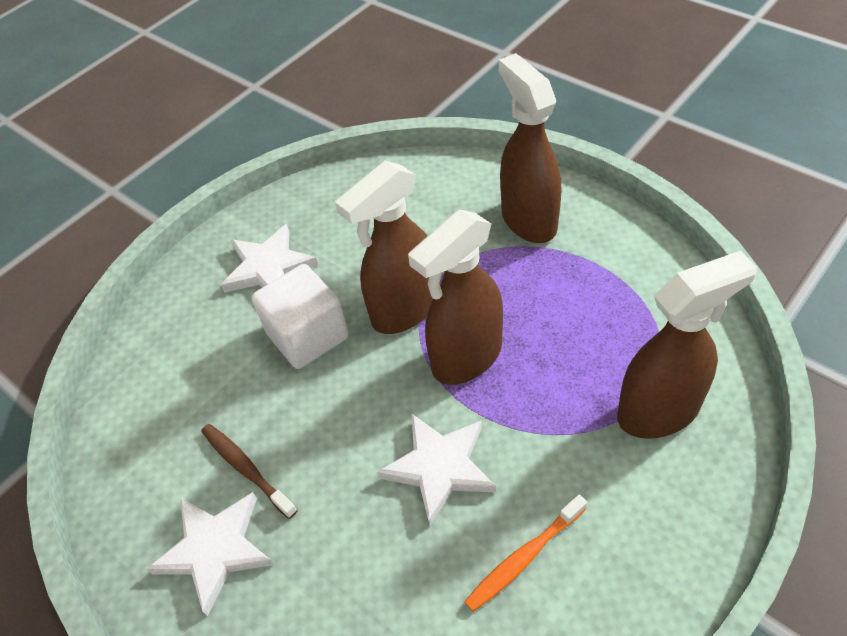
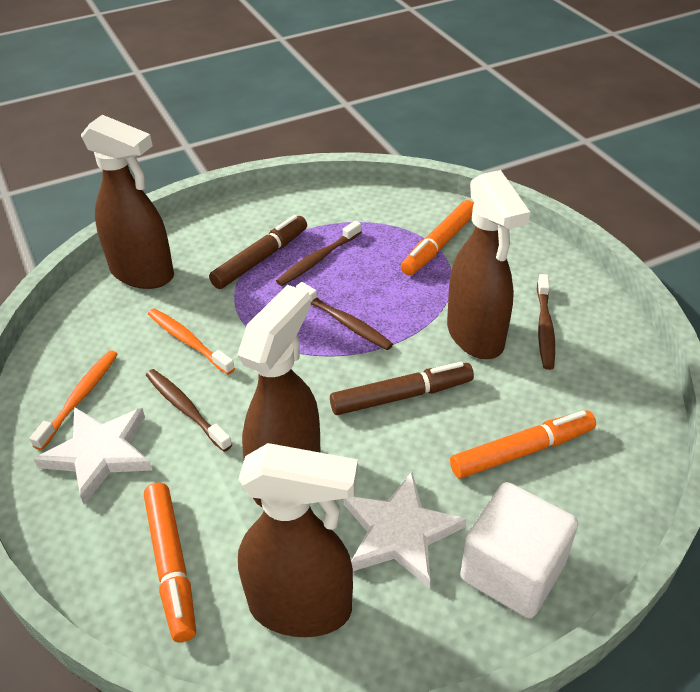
brown marker: 0 -> 2
brown toothbrush: 1 -> 4
orange marker: 0 -> 3
orange toothbrush: 1 -> 2
white star: 3 -> 2

